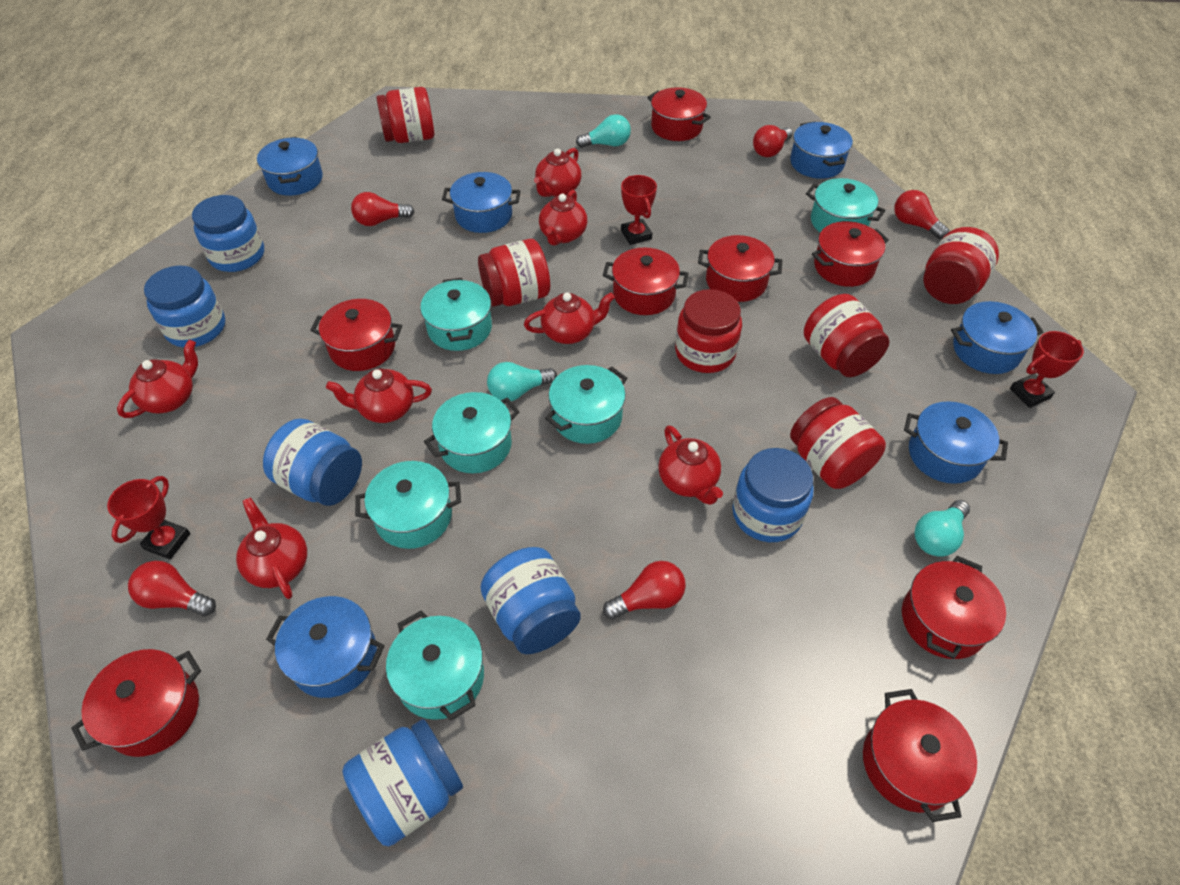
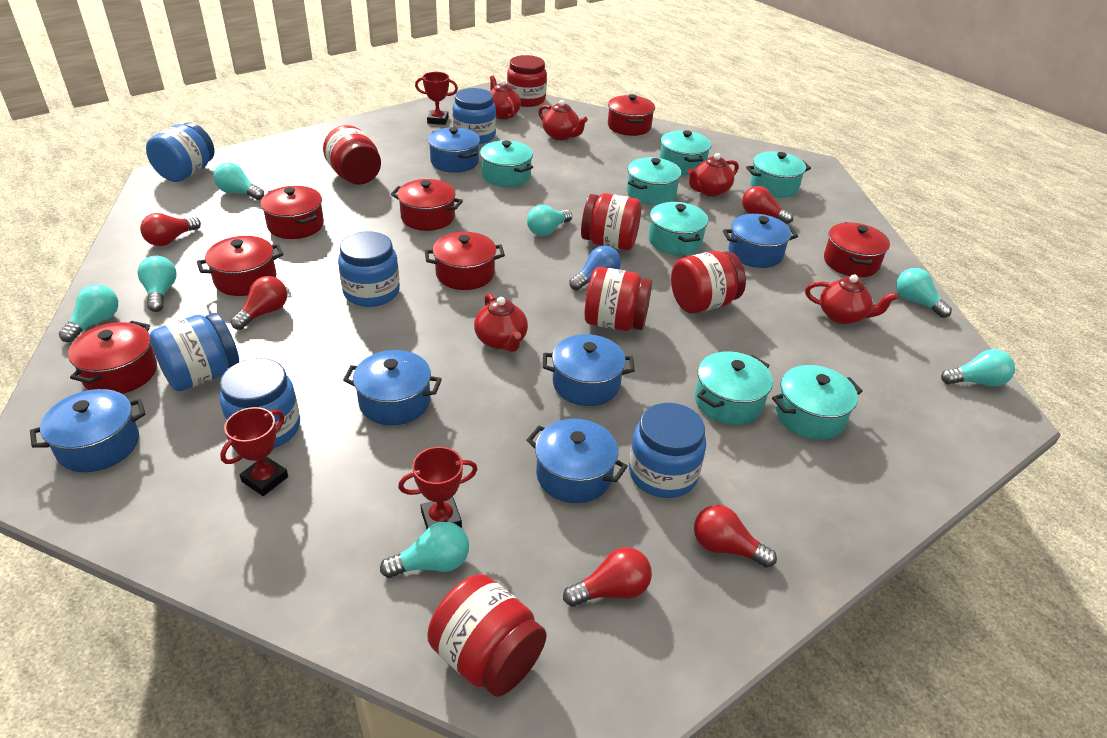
blue light bulb: 0 -> 1
red pot: 8 -> 7
red teapot: 7 -> 5
turquoise light bulb: 3 -> 7
turquoise pot: 6 -> 7

